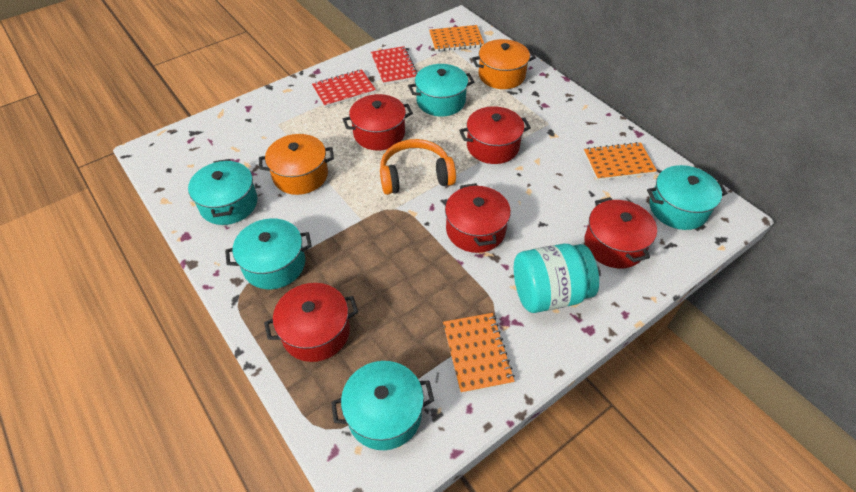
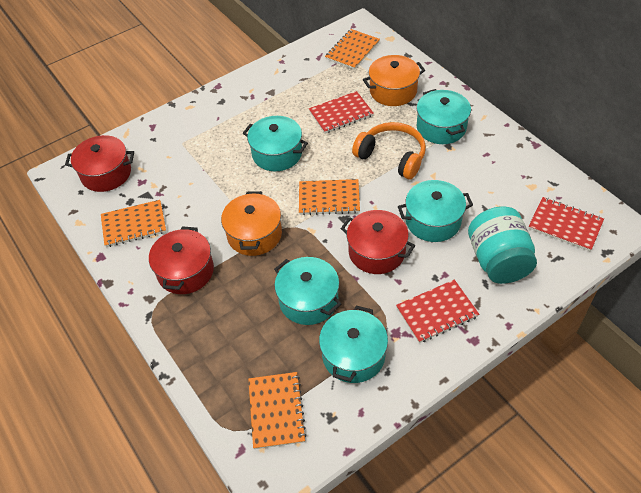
orange notebook: 3 -> 4
red notebook: 2 -> 3
red pot: 5 -> 3

